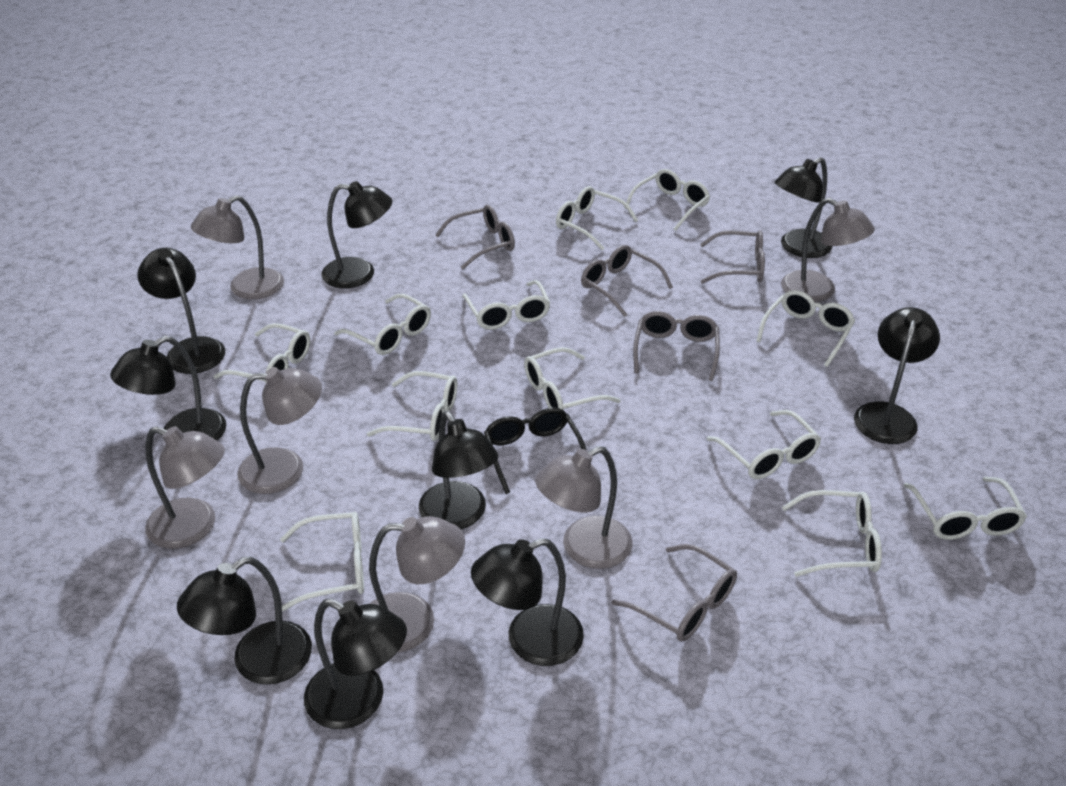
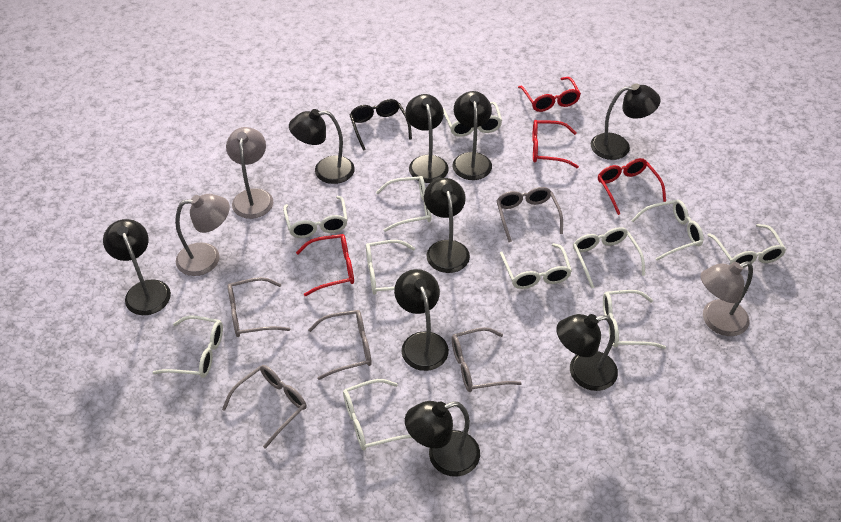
grey lamp: 6 -> 3
red glasses: 0 -> 4
white glasses: 12 -> 11

